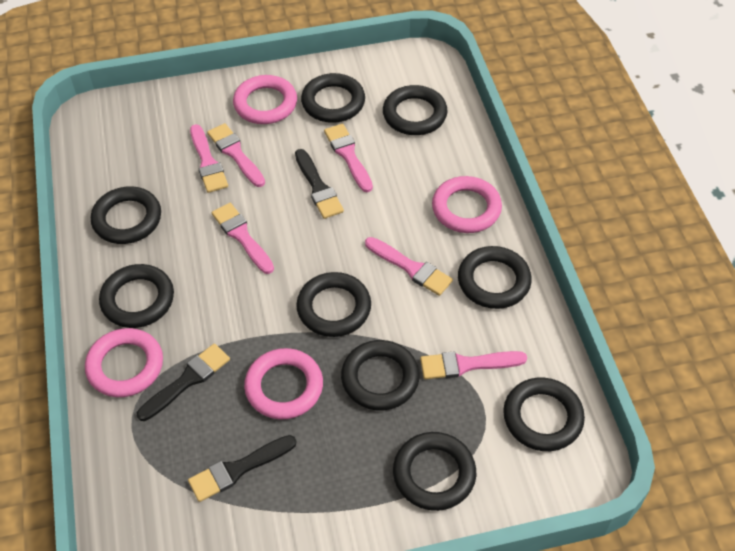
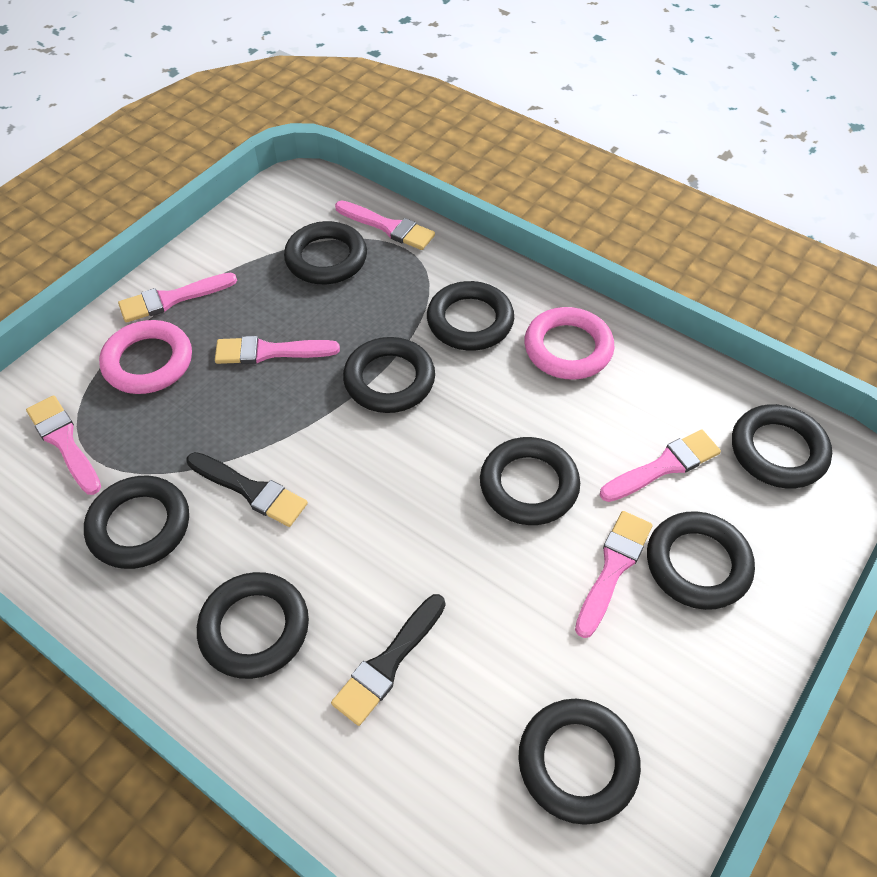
black brush: 3 -> 2
pink ring: 4 -> 2

